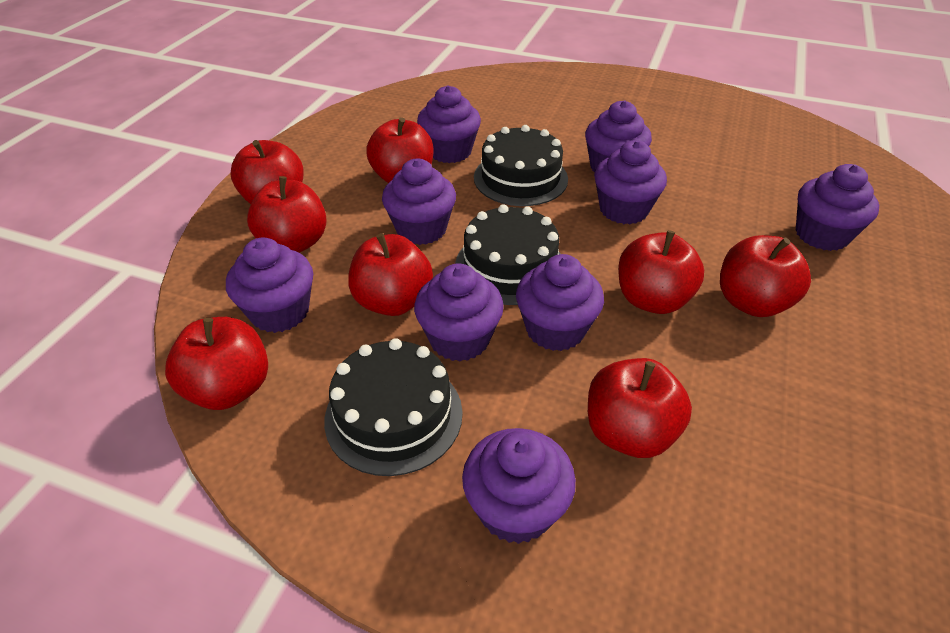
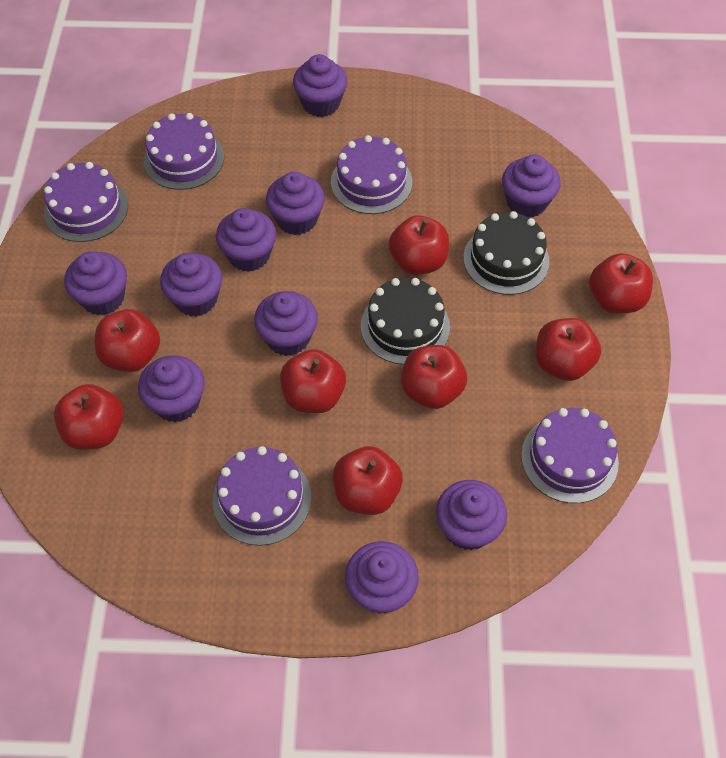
black cake: 3 -> 2
purple cake: 0 -> 5
purple cupcake: 9 -> 10

